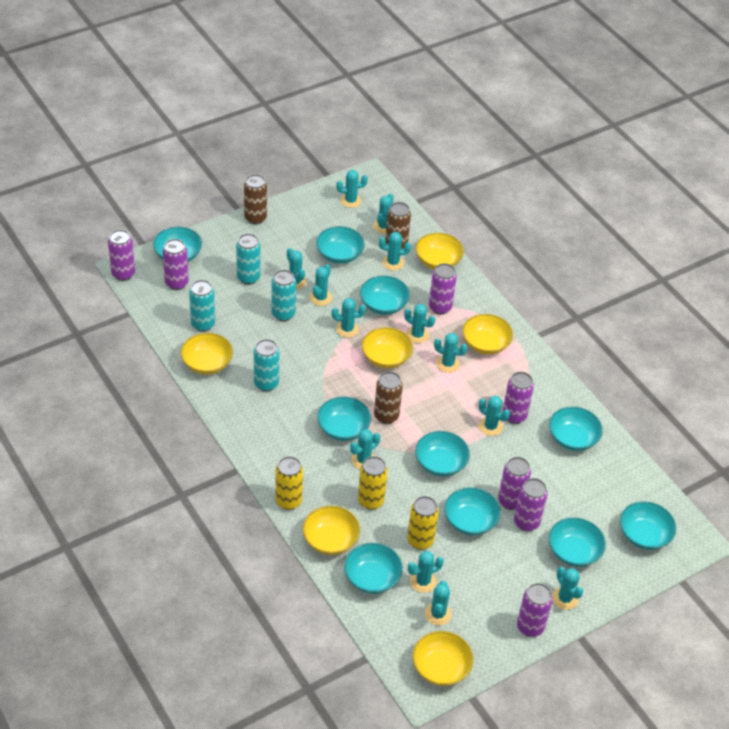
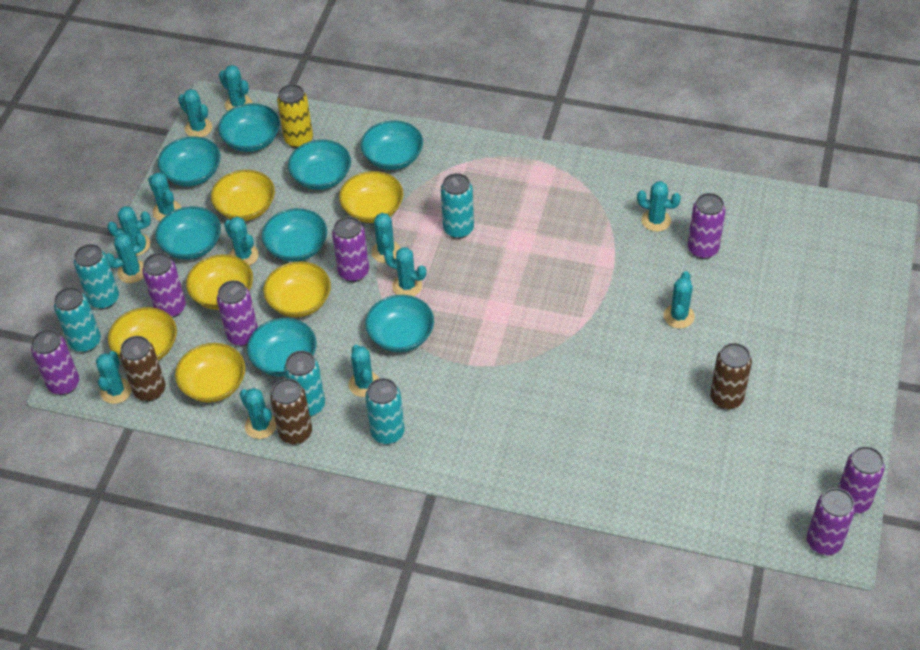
turquoise bowl: 10 -> 8
turquoise can: 4 -> 5
yellow can: 3 -> 1

